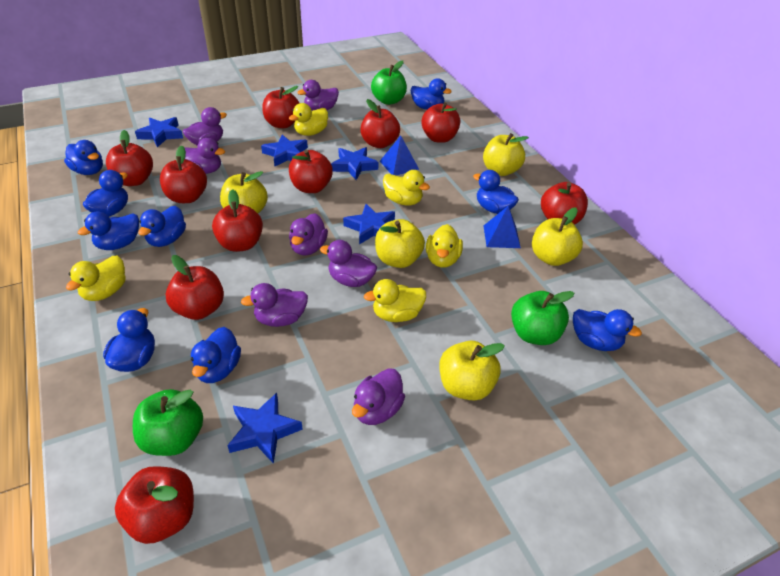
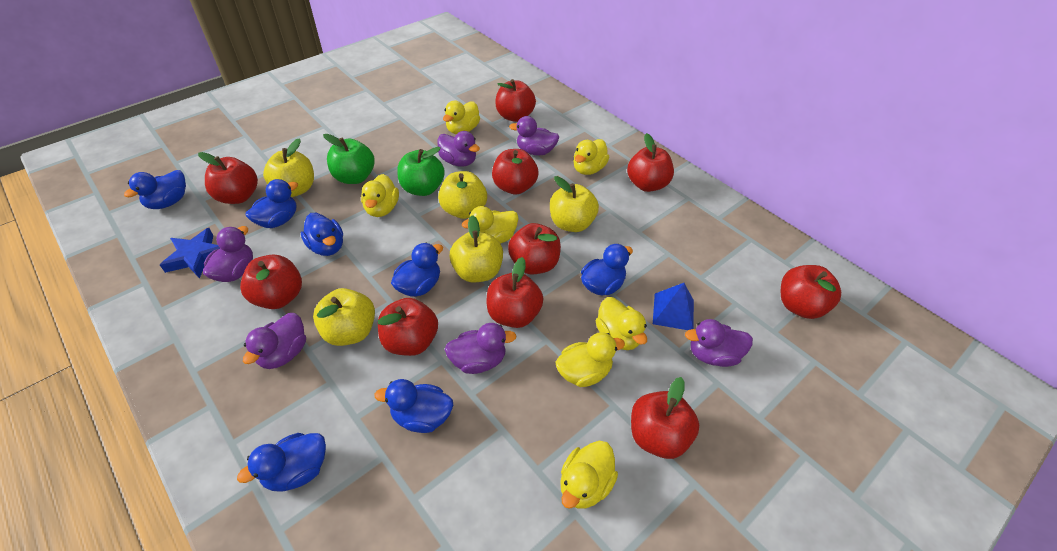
blue duck: 9 -> 7
blue pyramid: 2 -> 1
blue star: 5 -> 1
green apple: 3 -> 2
purple duck: 7 -> 6
yellow duck: 5 -> 7

